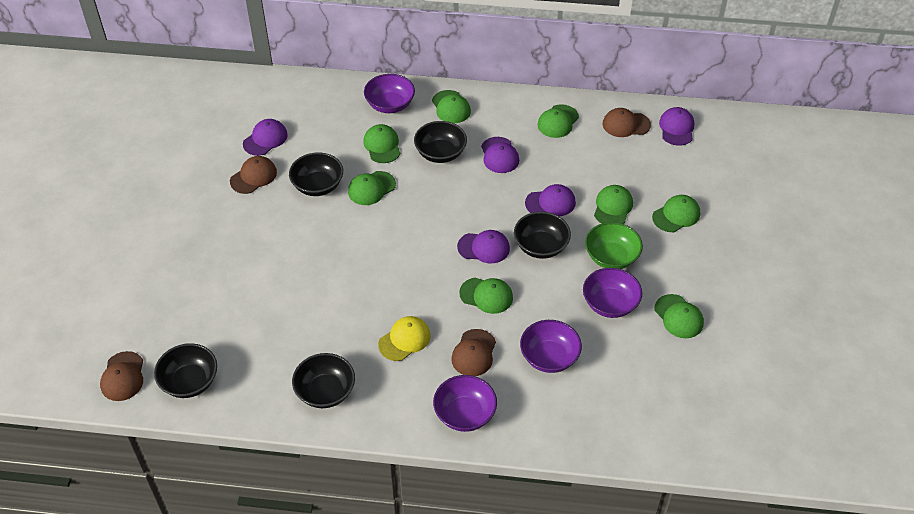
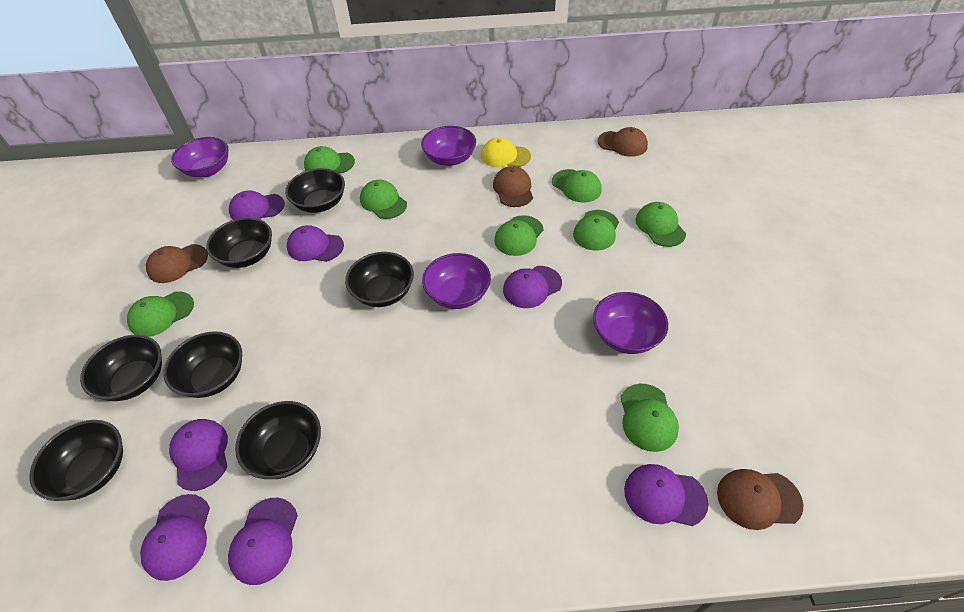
black bowl: 5 -> 7
green bowl: 1 -> 0
purple cap: 5 -> 7

